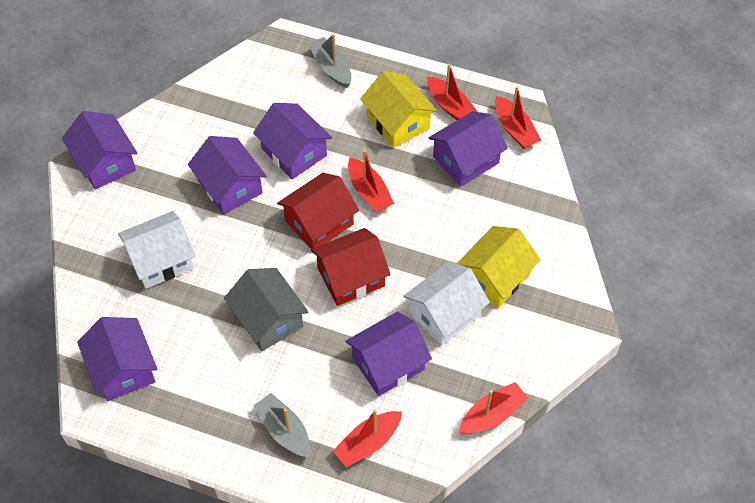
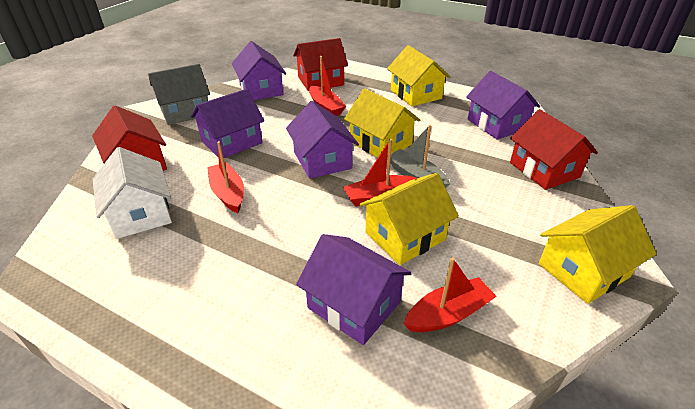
grey boat: 2 -> 1
purple house: 6 -> 5
red boat: 5 -> 4
red house: 2 -> 3
white house: 2 -> 1
yellow house: 2 -> 4

